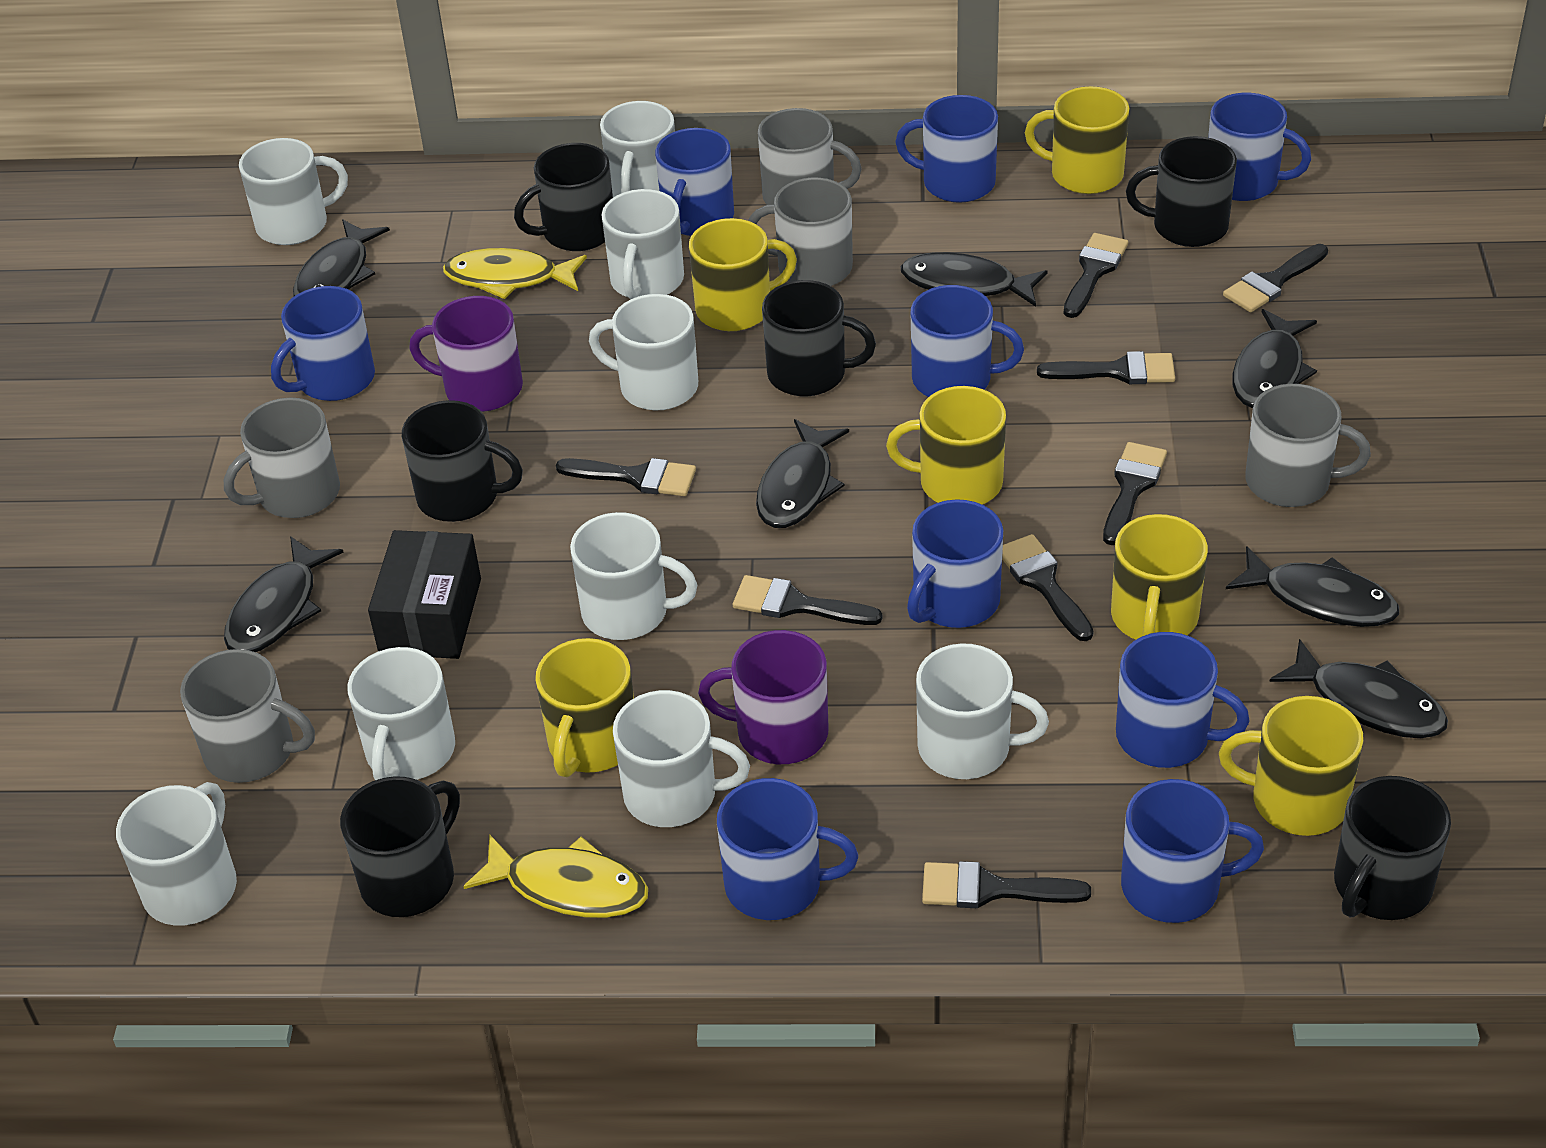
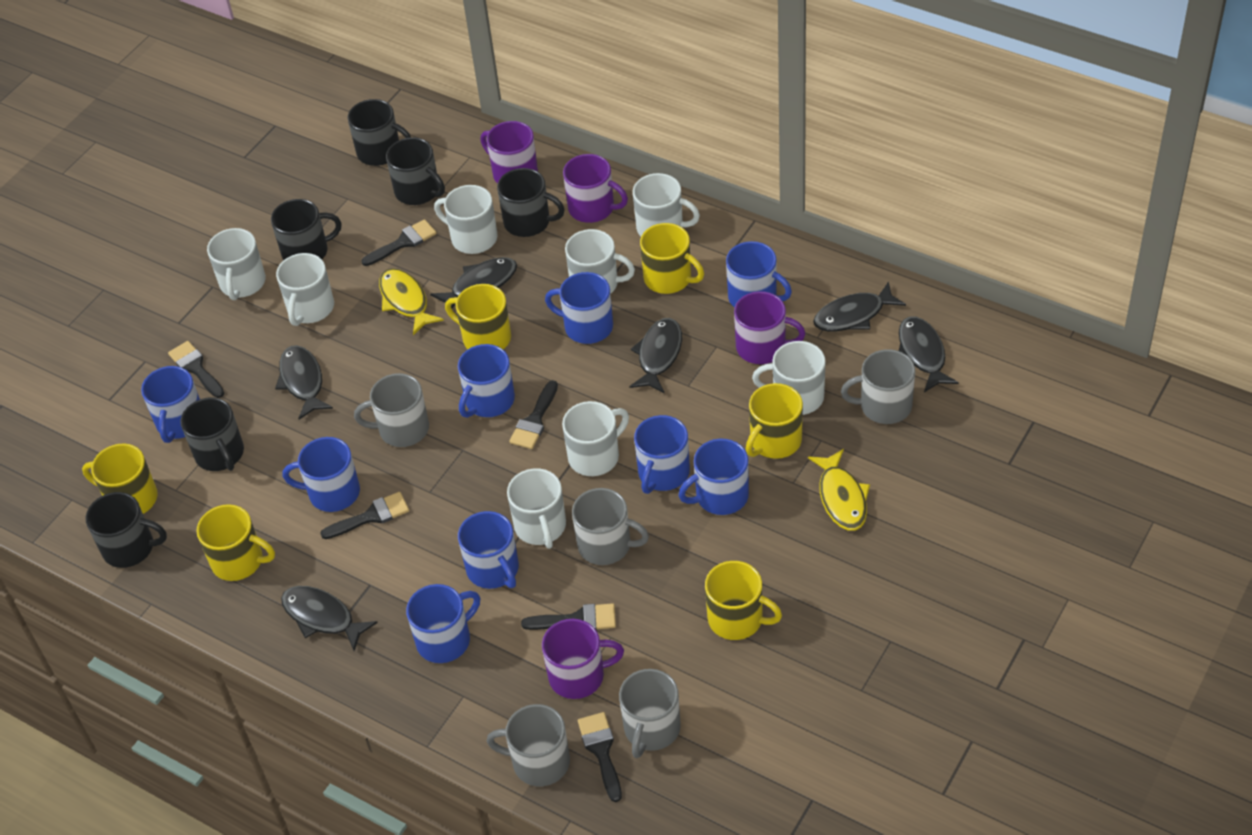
black box: 1 -> 0
black brush: 8 -> 6
black fish: 7 -> 6
purple mug: 2 -> 4
white mug: 9 -> 8

